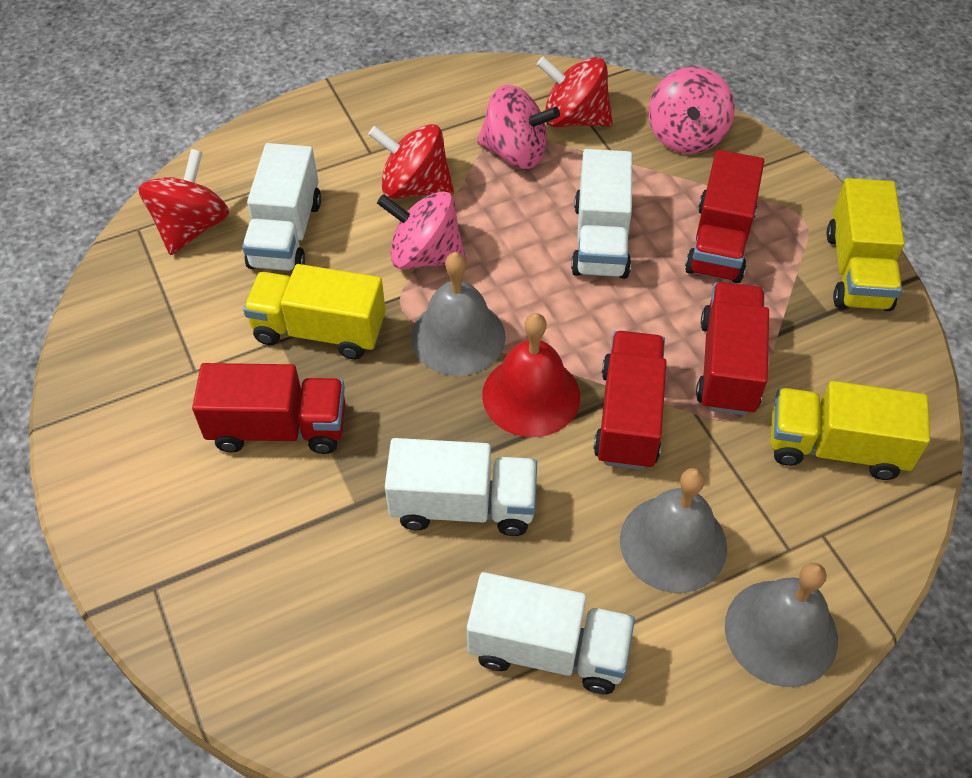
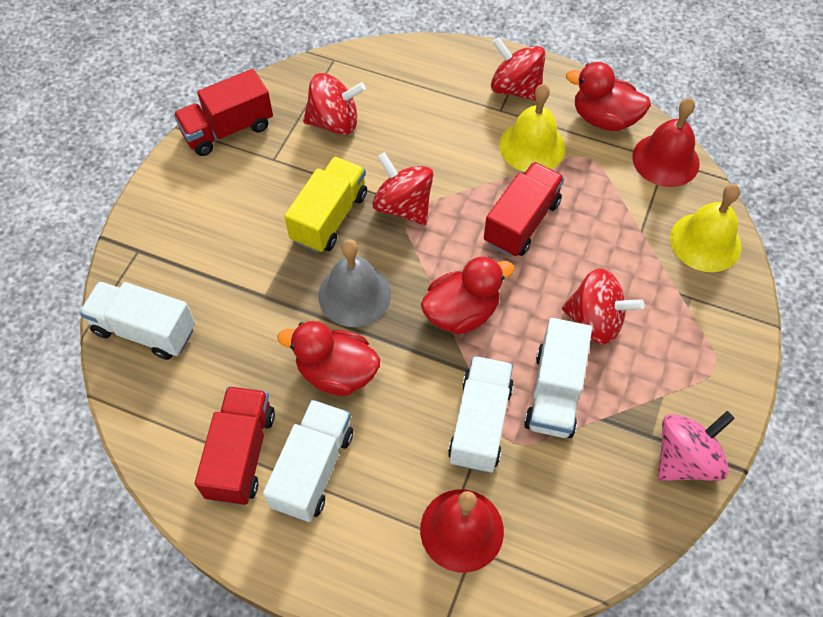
grey bell: 3 -> 1
pink spinning top: 3 -> 1
red bell: 1 -> 2
red duck: 0 -> 3
red spinning top: 3 -> 4
red truck: 4 -> 3
yellow bell: 0 -> 2
yellow truck: 3 -> 1

